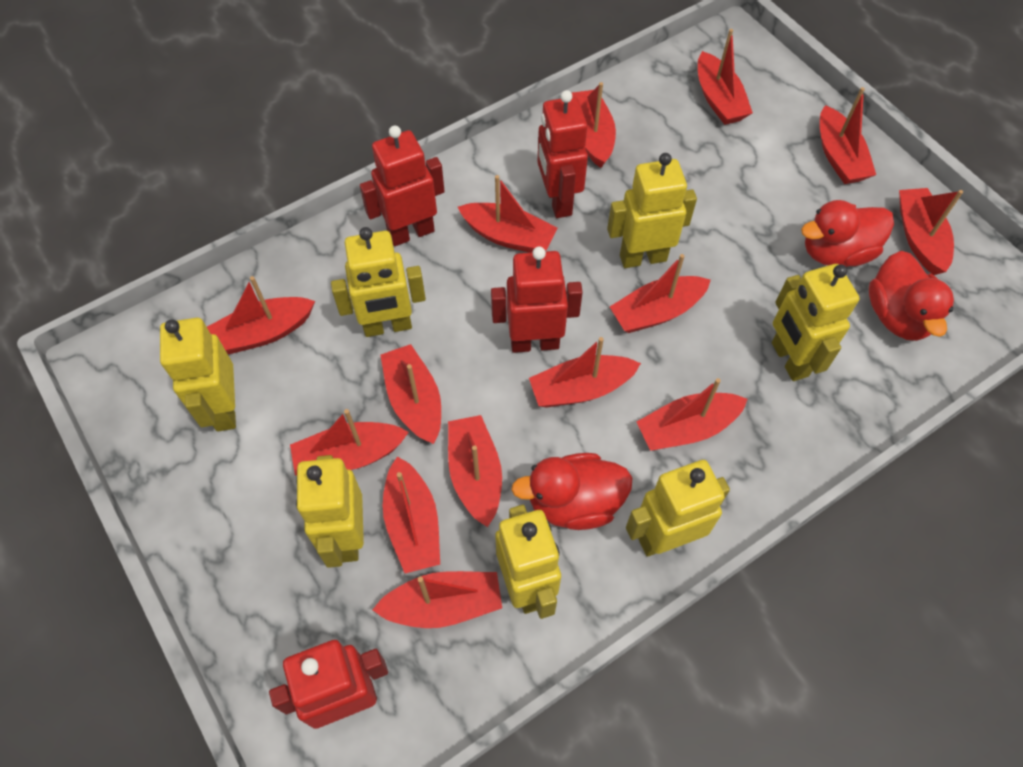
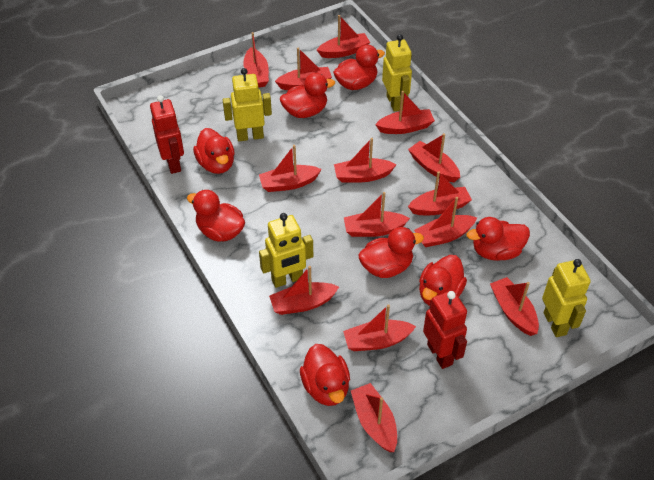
red duck: 3 -> 8
red robot: 4 -> 2
yellow robot: 7 -> 4

